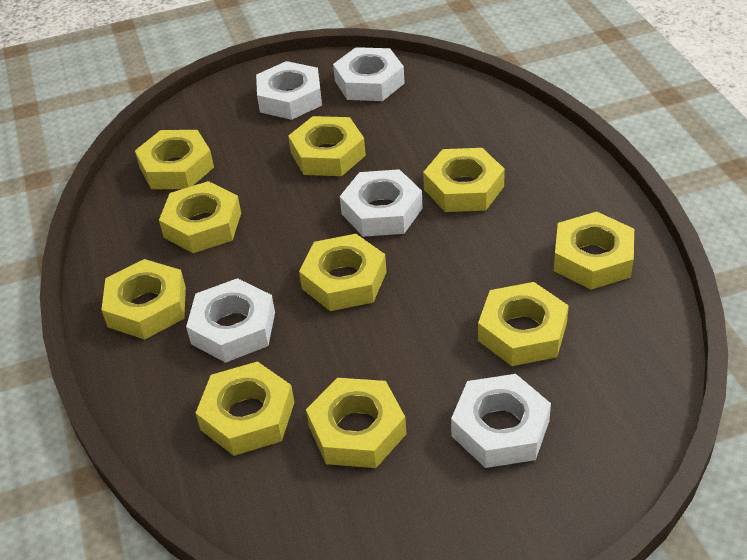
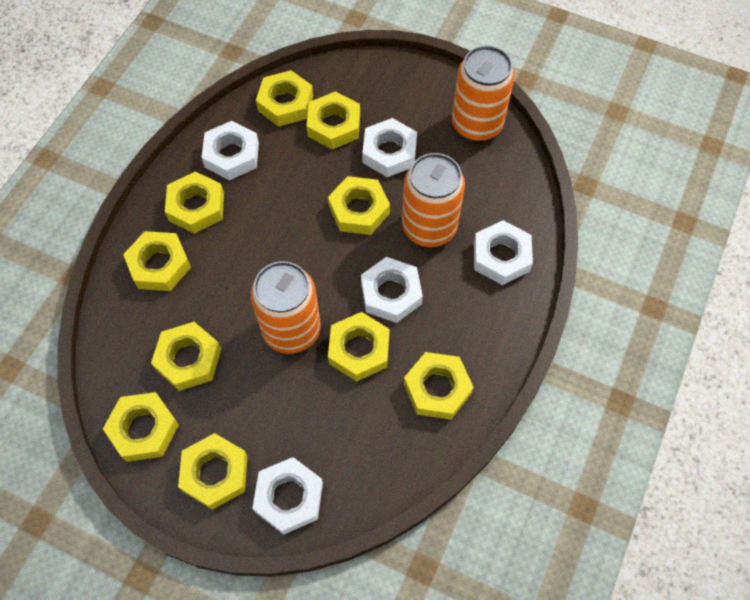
orange can: 0 -> 3

